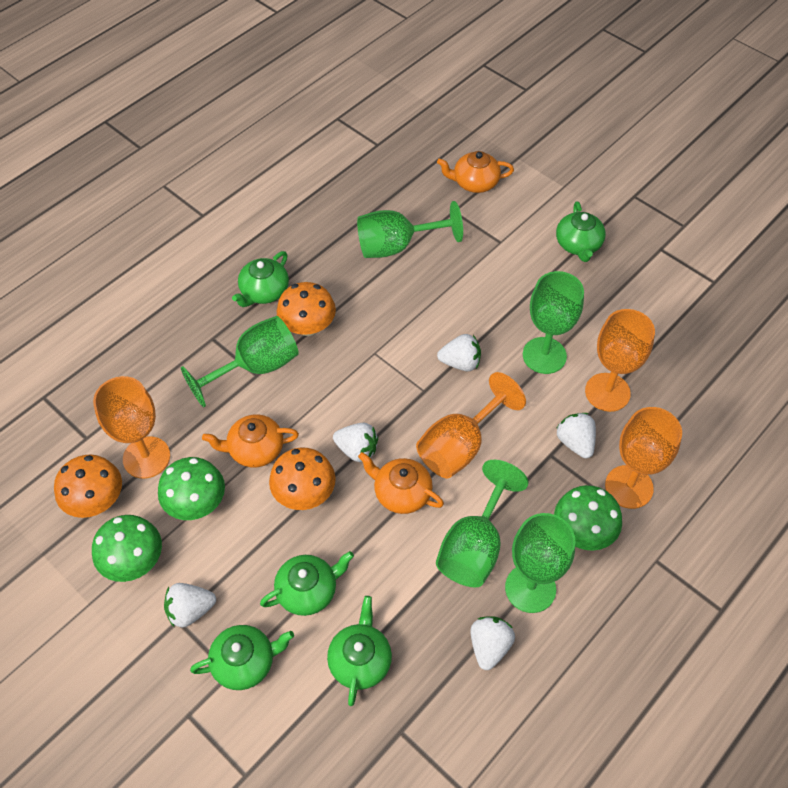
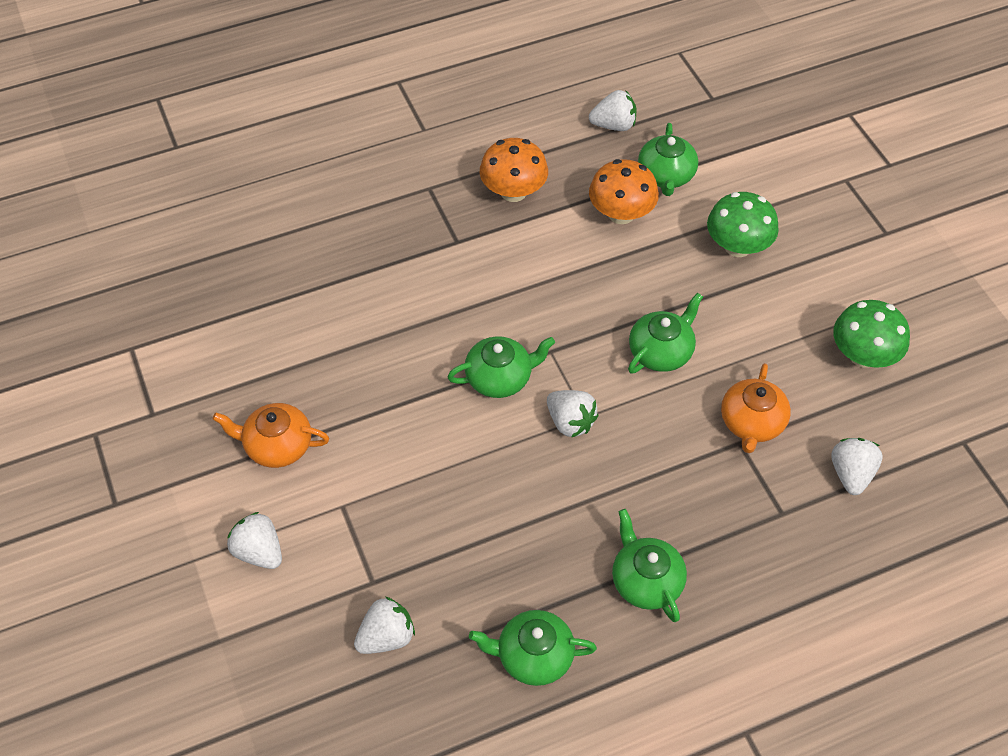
green goblet: 5 -> 0
green mushroom: 3 -> 2
orange goblet: 4 -> 0
orange mushroom: 3 -> 2
orange teapot: 3 -> 2

